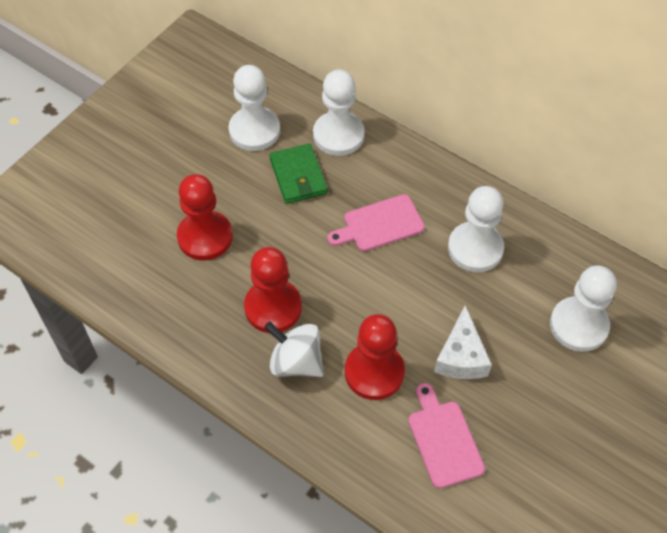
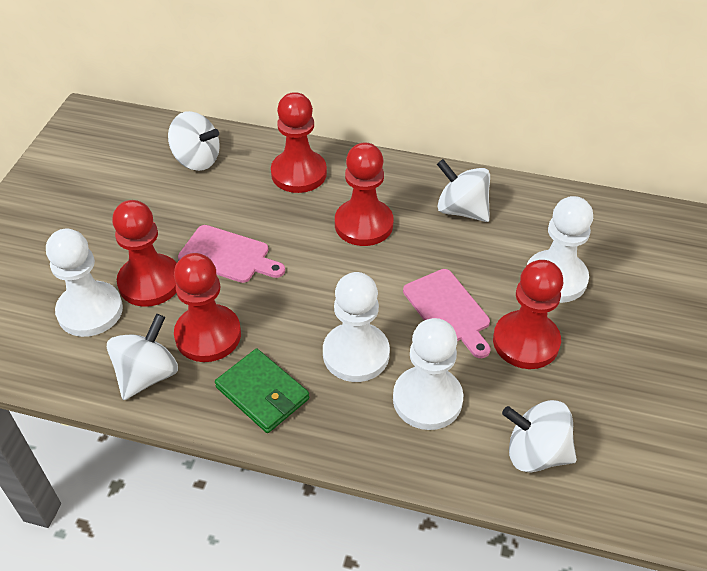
red pawn: 3 -> 5
white cheese: 1 -> 0
white spinning top: 1 -> 4

